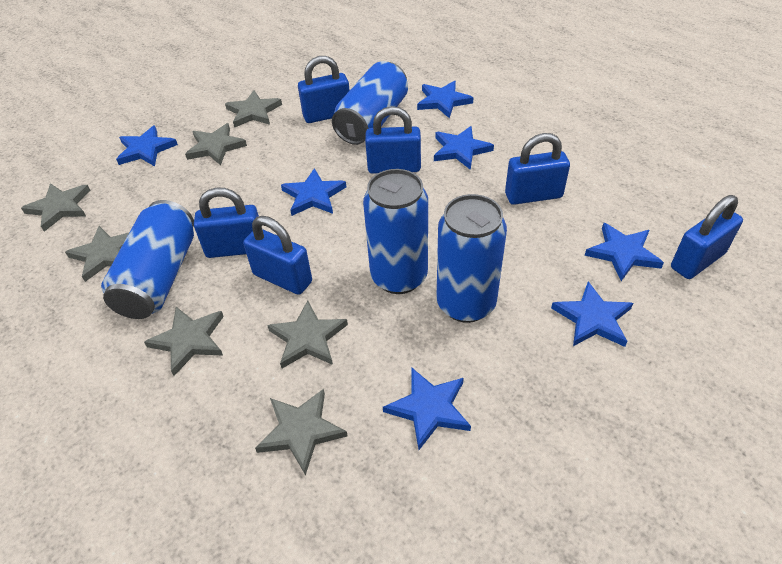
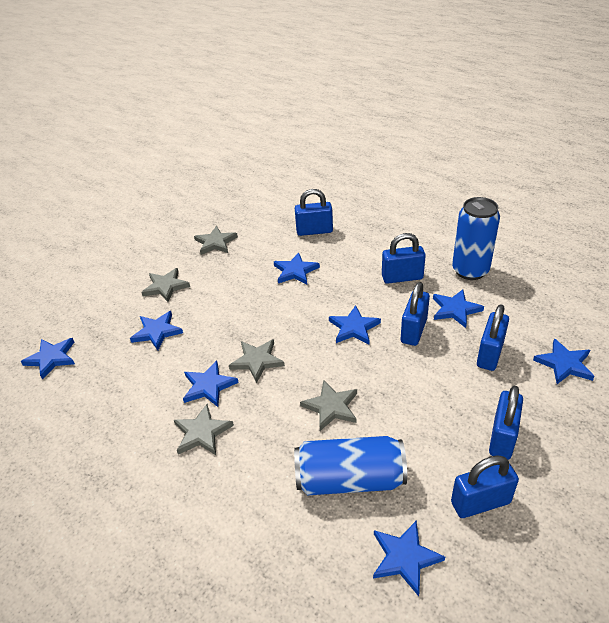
blue can: 4 -> 2
blue star: 7 -> 8
grey star: 7 -> 5

